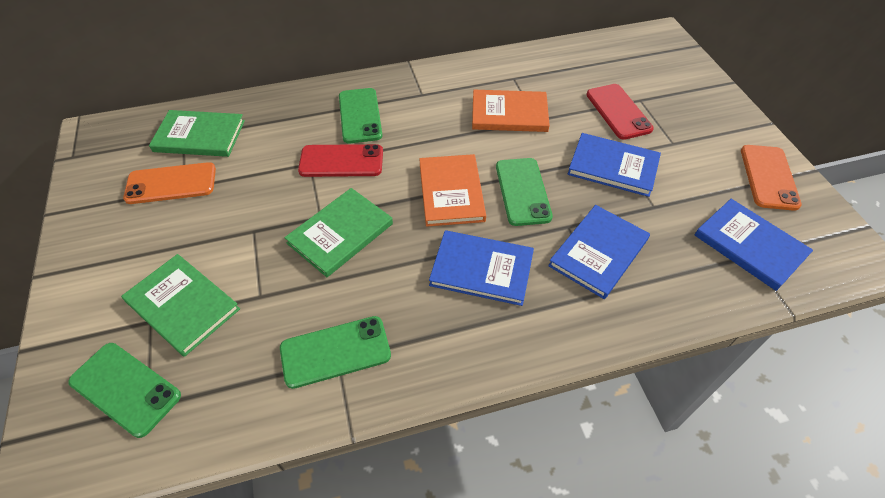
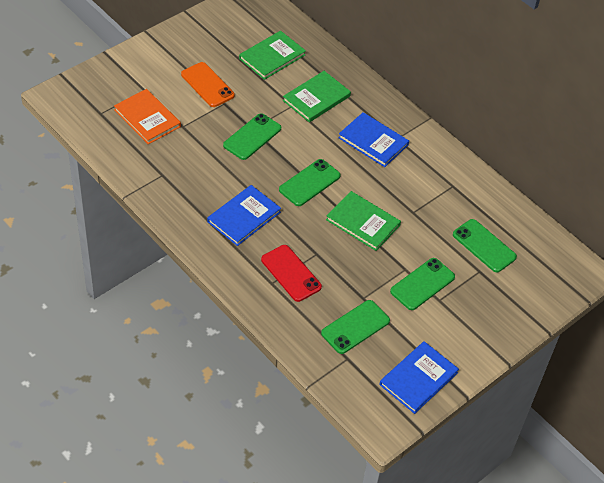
blue book: 4 -> 3
green phone: 4 -> 5
orange book: 2 -> 1
orange phone: 2 -> 1
red phone: 2 -> 1

